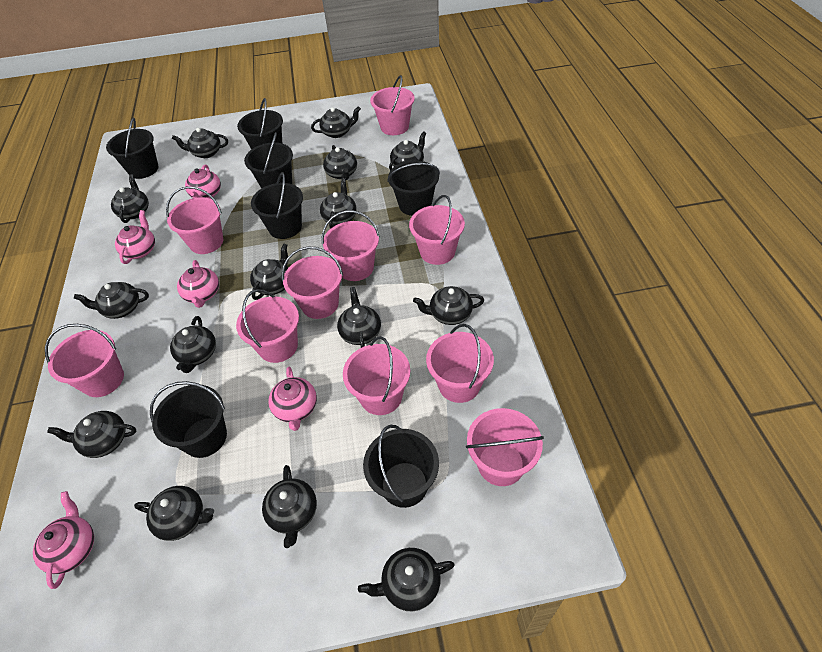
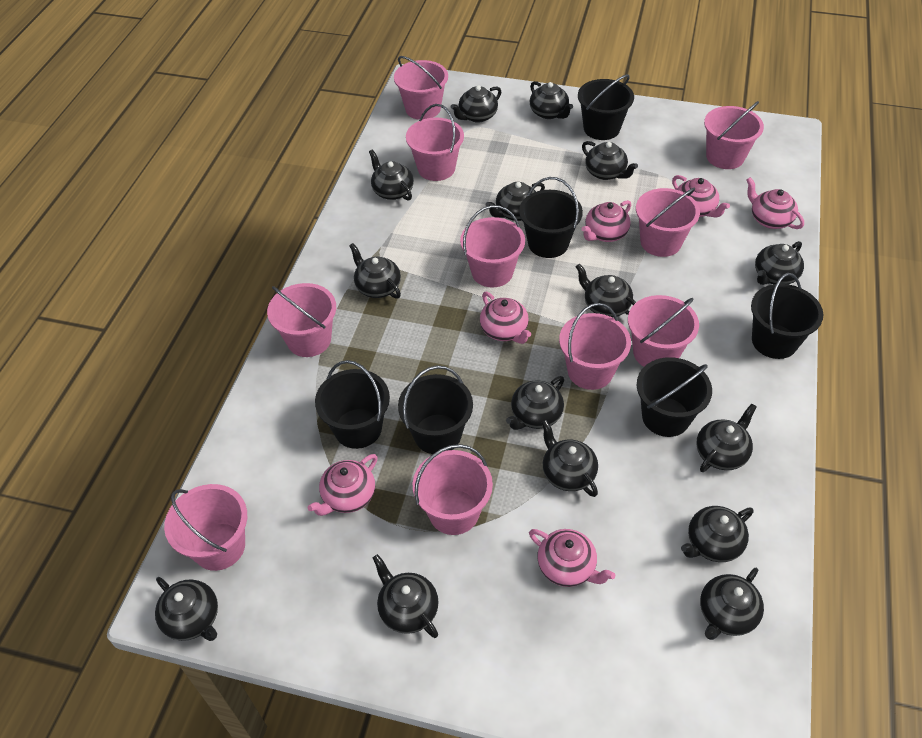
black bucket: 7 -> 6
pink teapot: 5 -> 6

